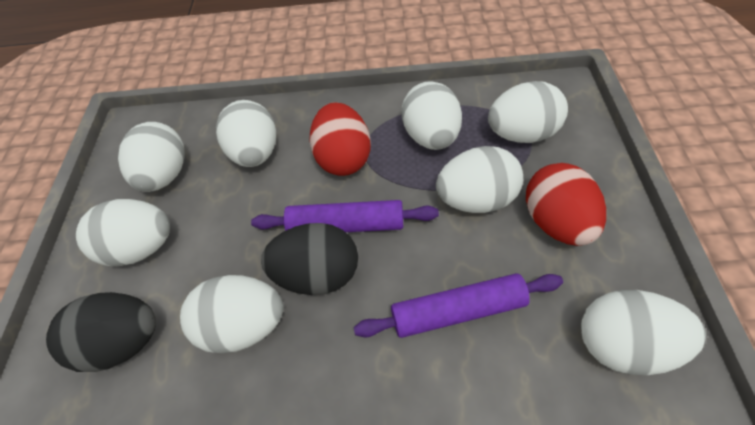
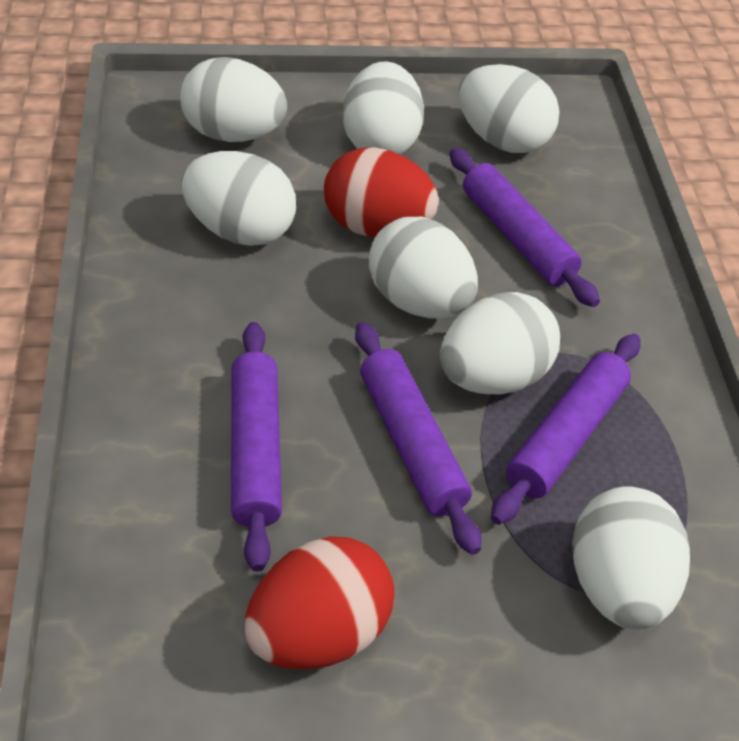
black egg: 2 -> 0
purple rolling pin: 2 -> 4
white egg: 8 -> 7

